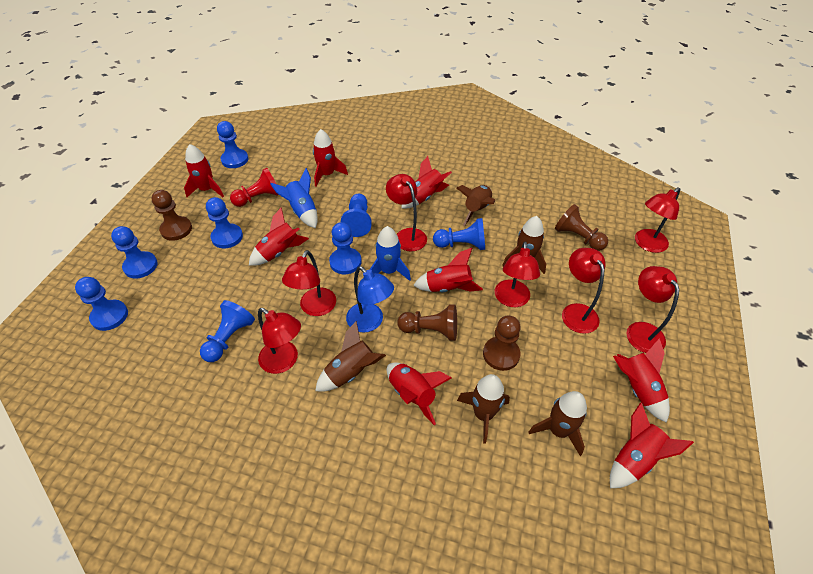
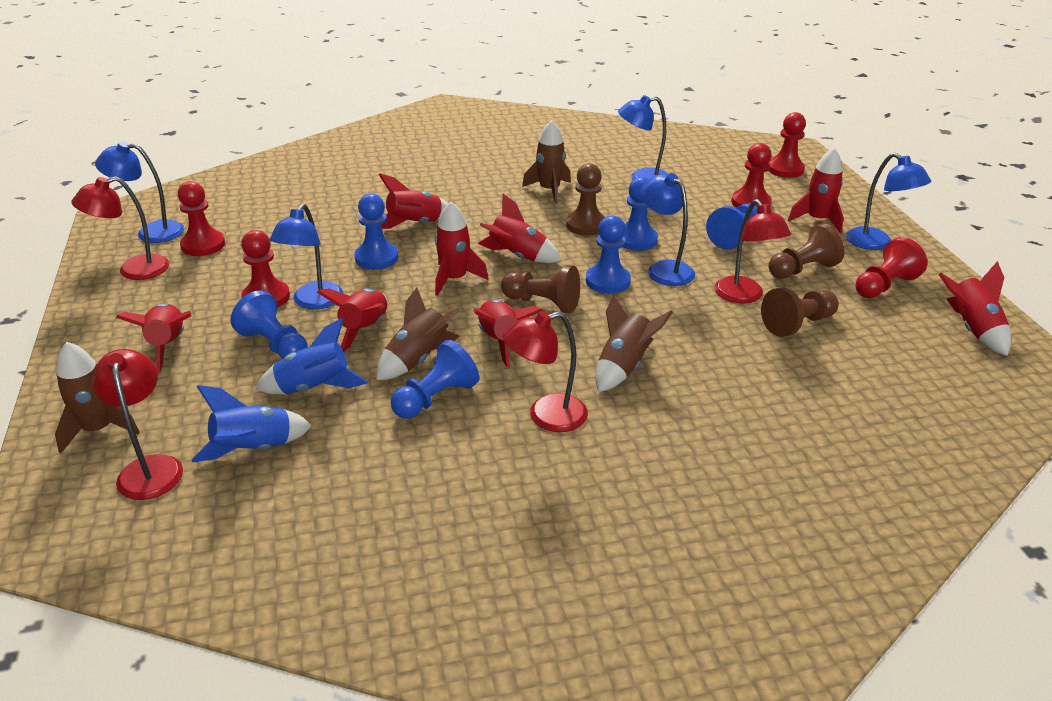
blue lamp: 1 -> 5
blue pawn: 8 -> 6
brown rocket: 5 -> 4
red lamp: 7 -> 4
red pawn: 1 -> 5

